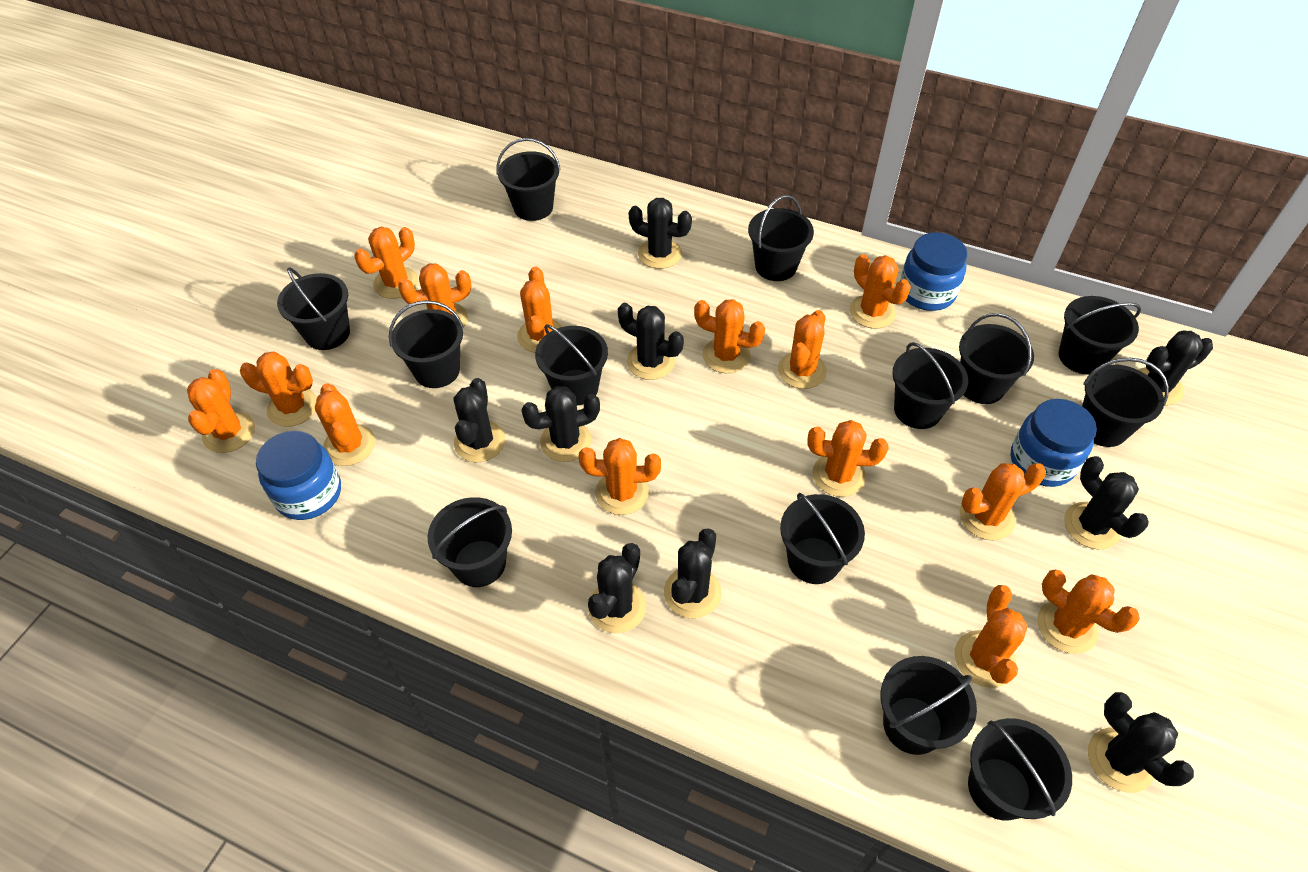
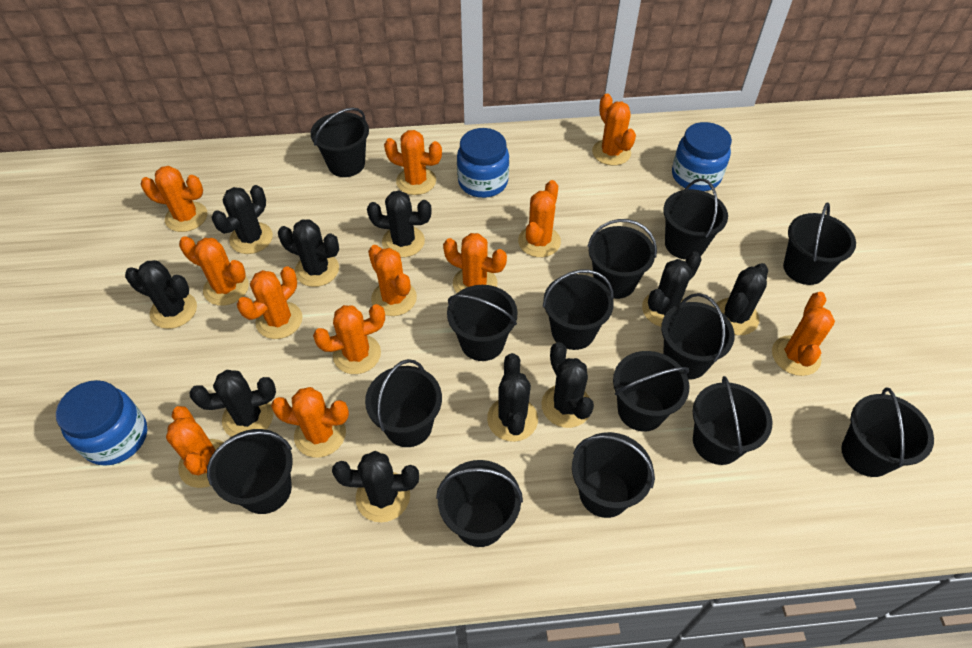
black bucket: 13 -> 14
black cactus: 9 -> 10
orange cactus: 14 -> 12

